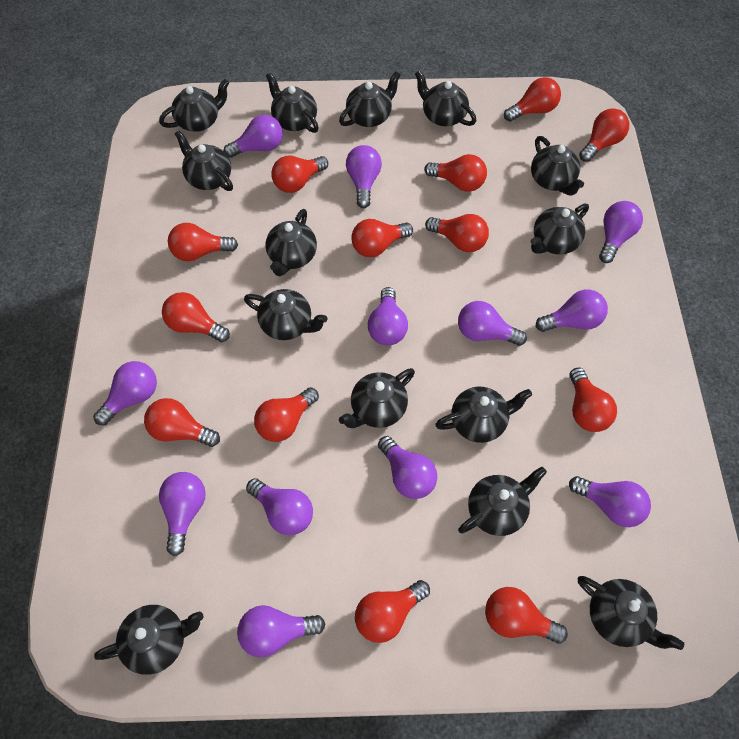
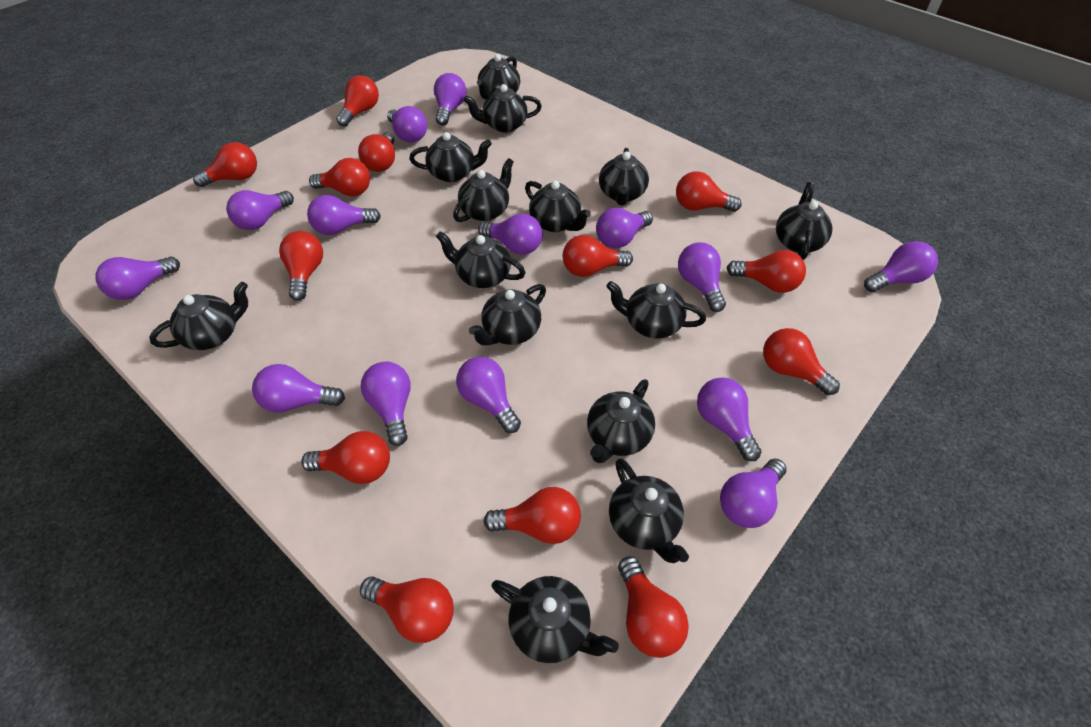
purple light bulb: 12 -> 14

